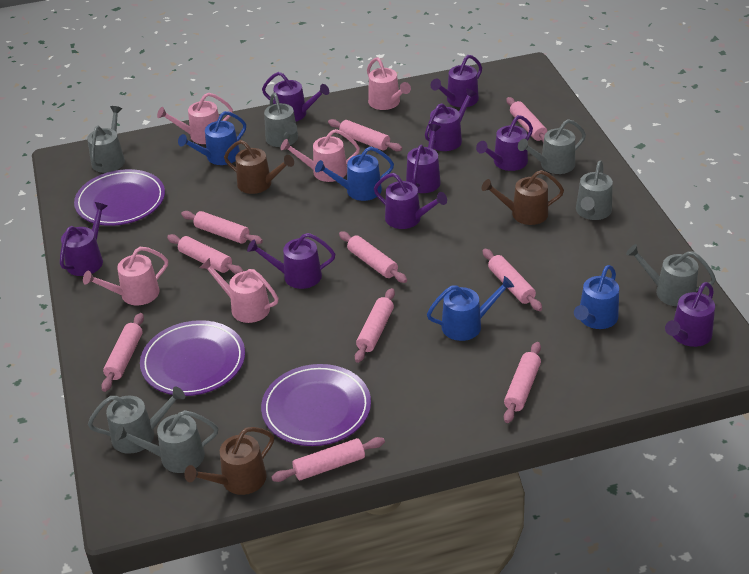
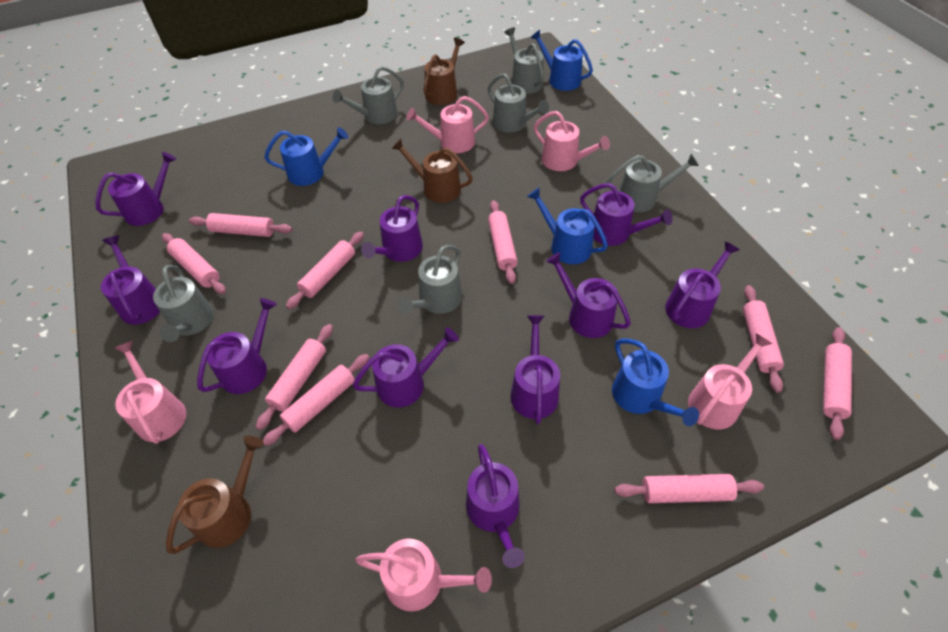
grey watering can: 7 -> 6
pink rolling pin: 10 -> 9
purple plate: 3 -> 0
purple watering can: 9 -> 10

